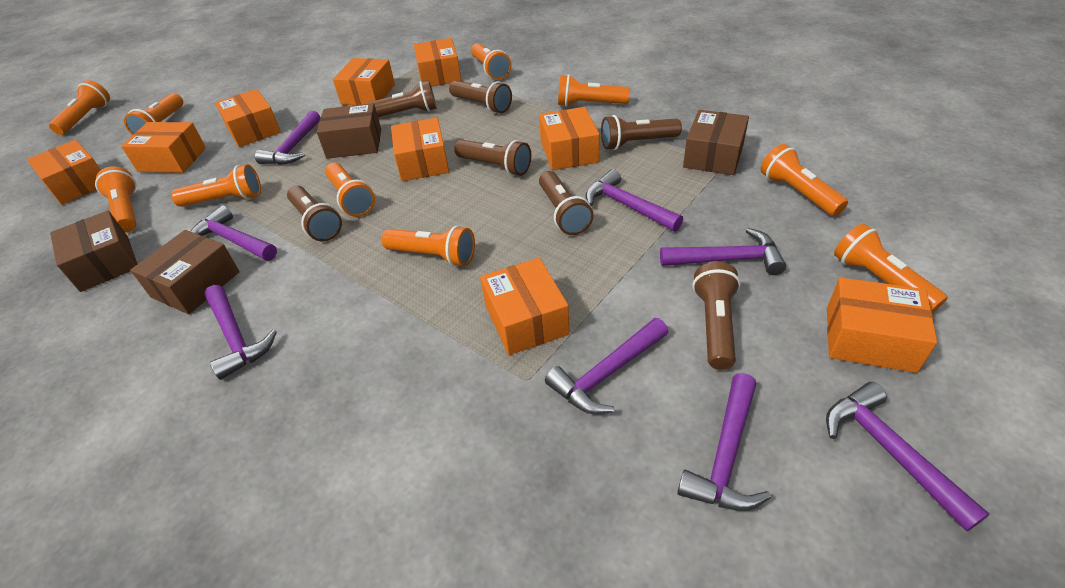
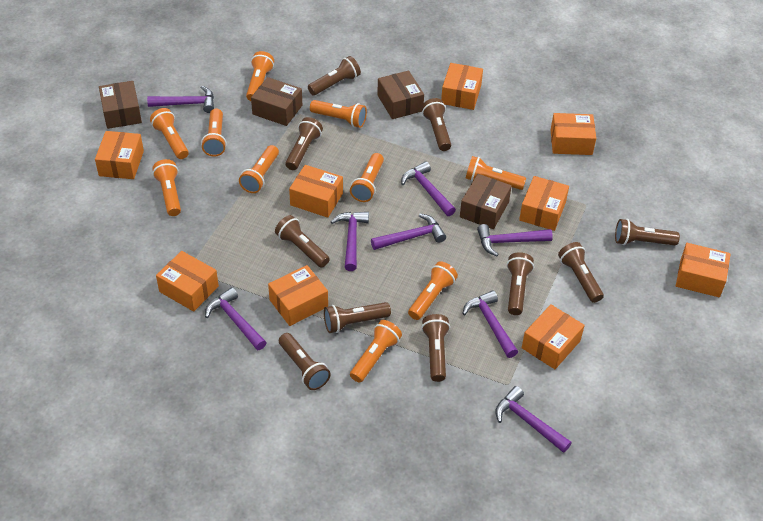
brown flashlight: 7 -> 10

